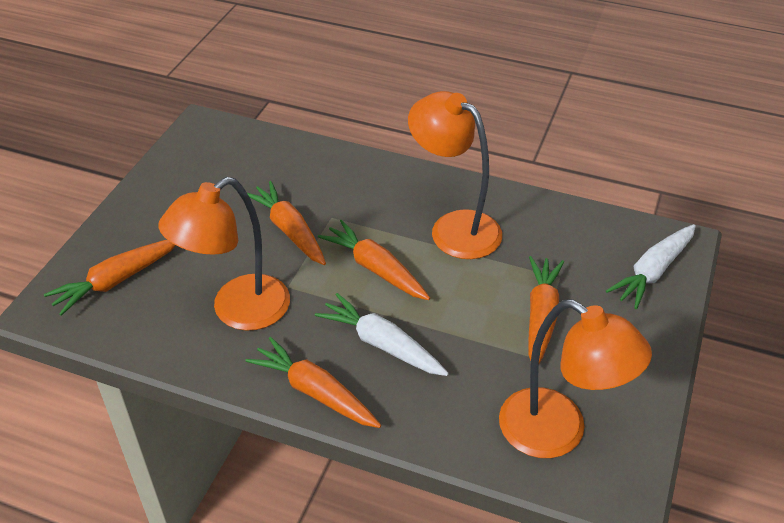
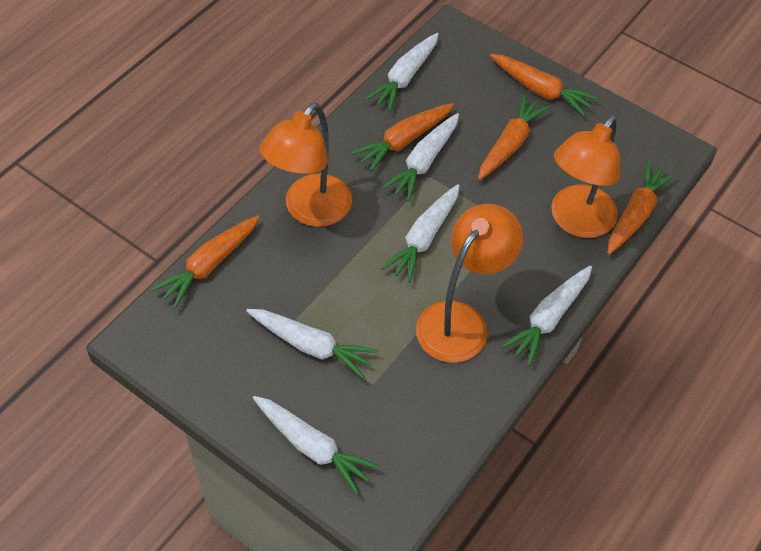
white carrot: 2 -> 6

